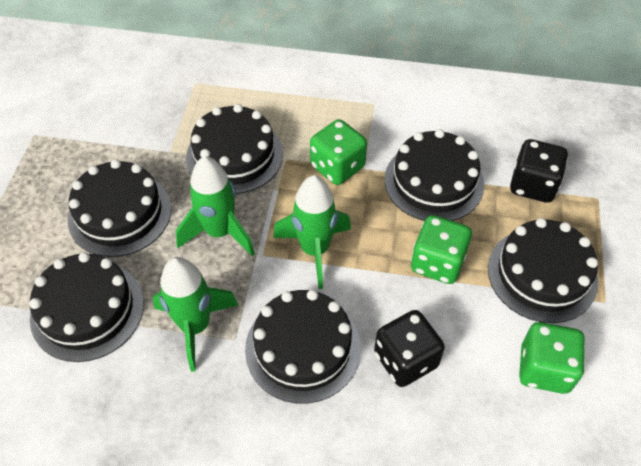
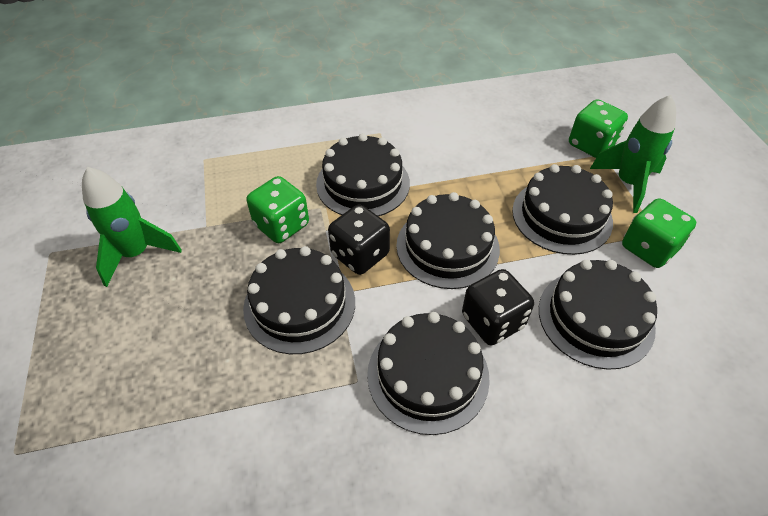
green rocket: 3 -> 2

